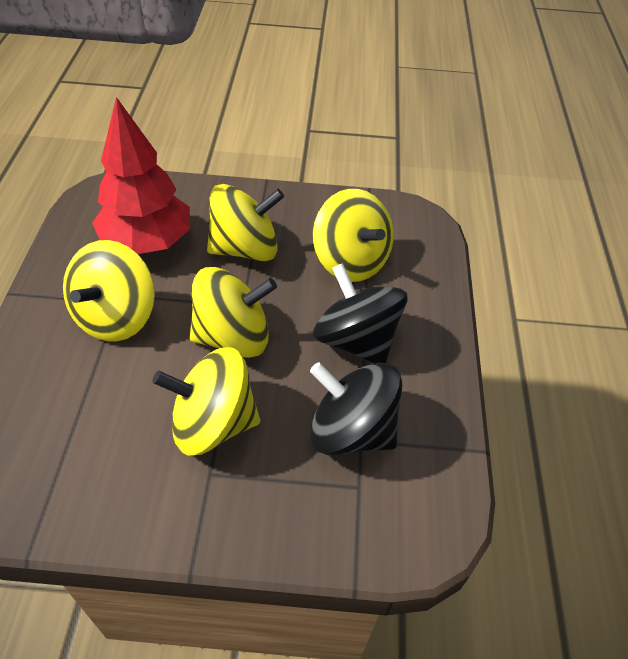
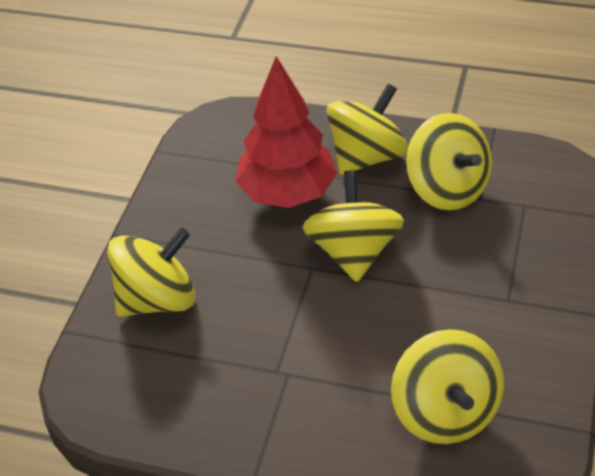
black spinning top: 2 -> 0

